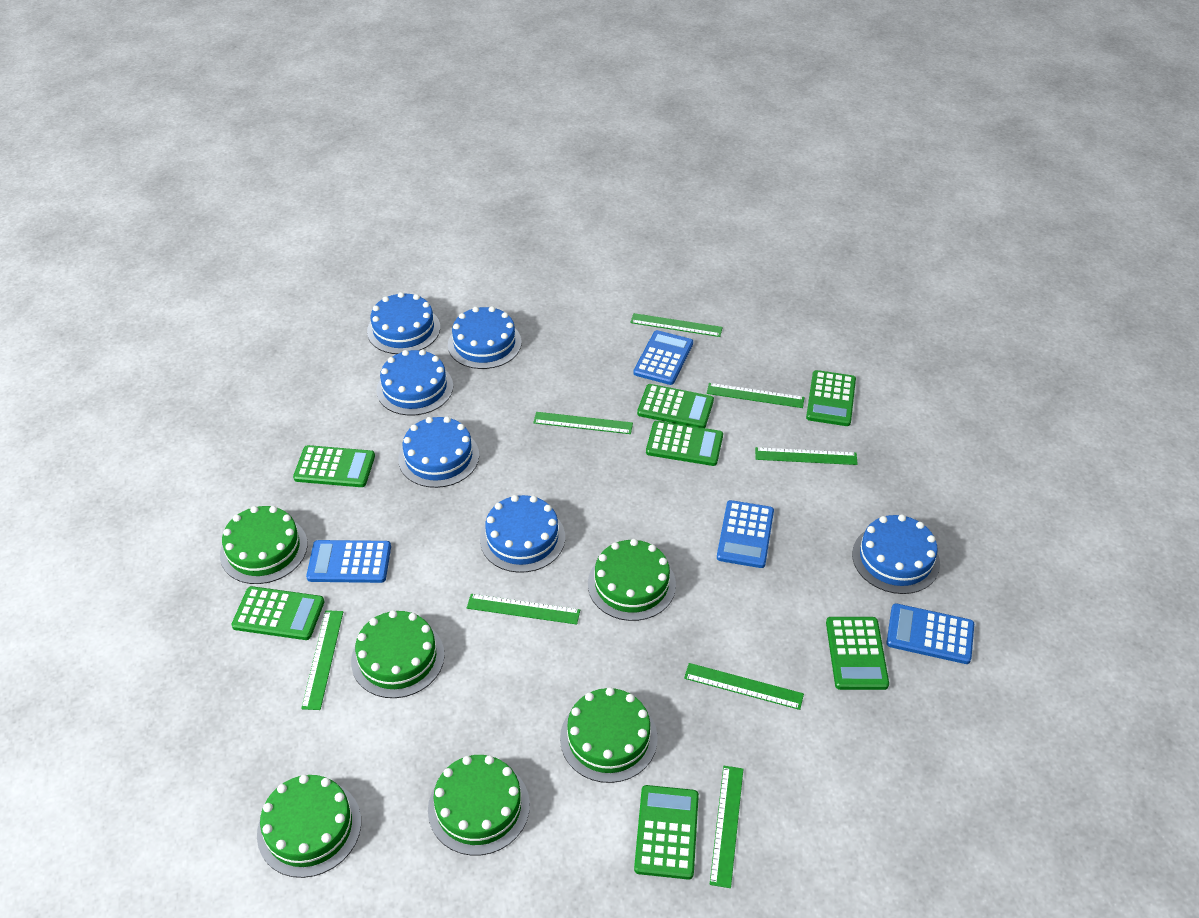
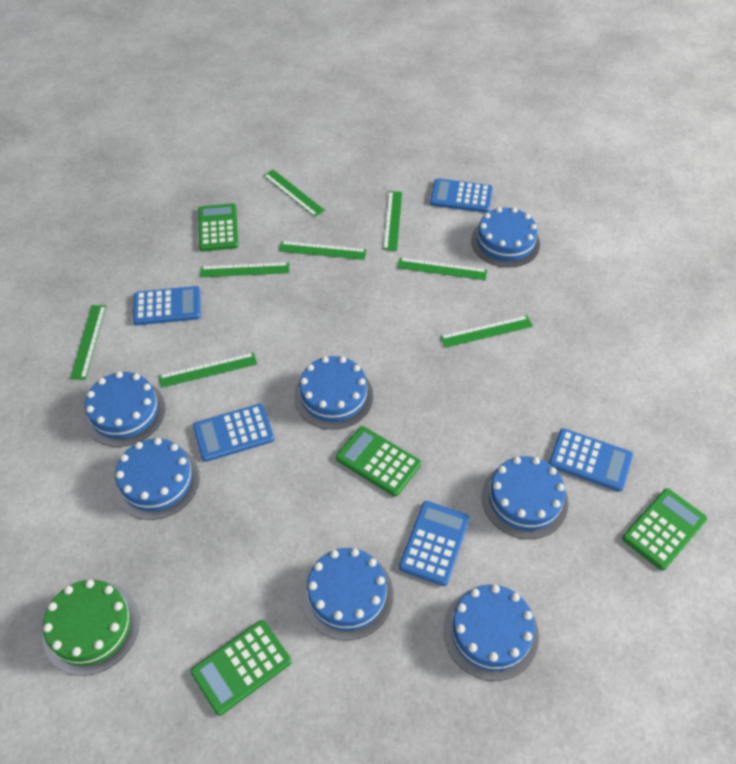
blue cake: 6 -> 7
blue calculator: 4 -> 5
green cake: 6 -> 1
green calculator: 7 -> 4

